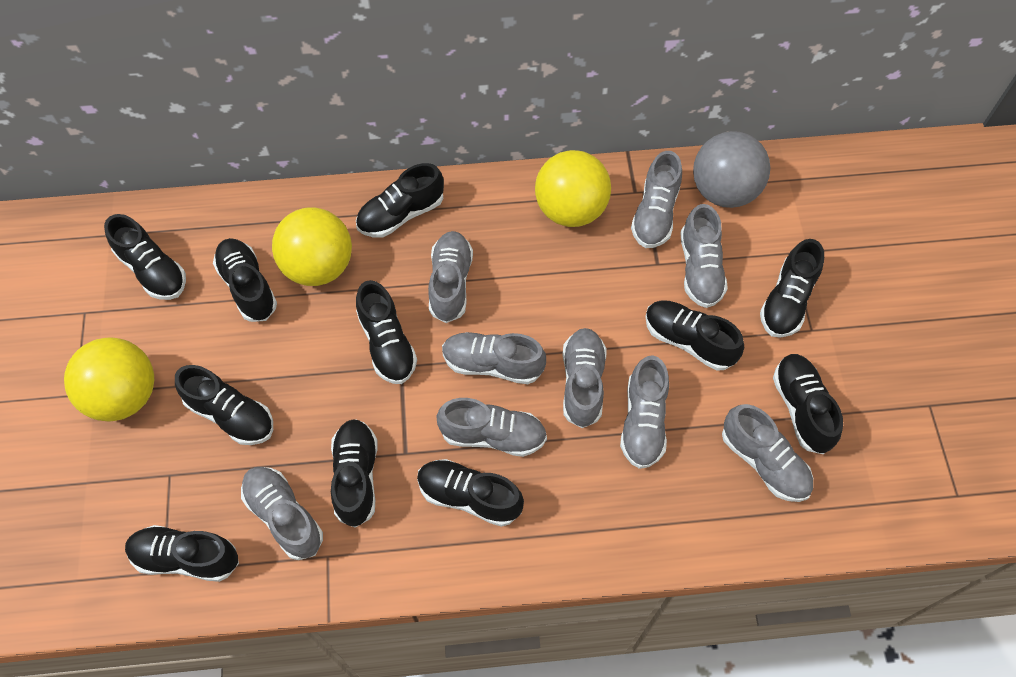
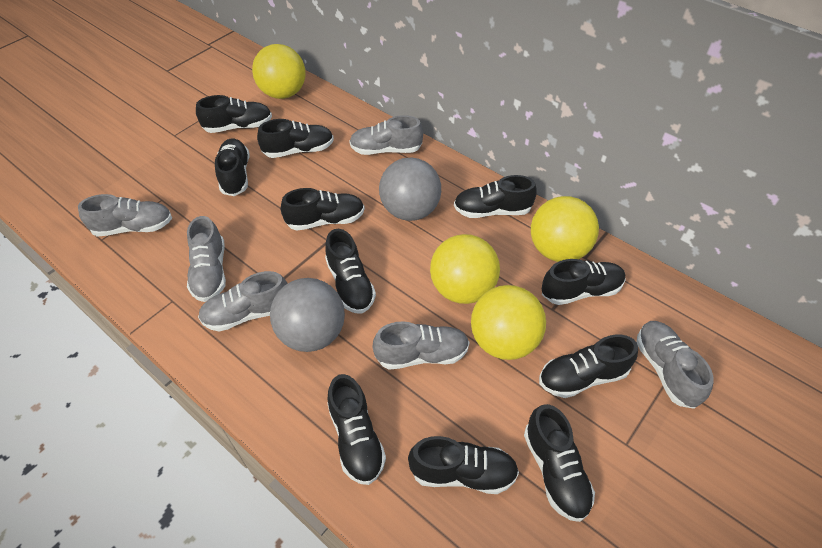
grey ball: 1 -> 2
grey shoe: 9 -> 6
yellow ball: 3 -> 4

